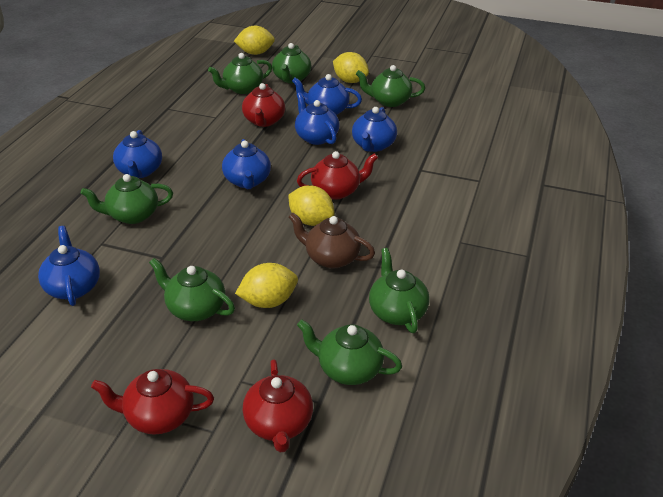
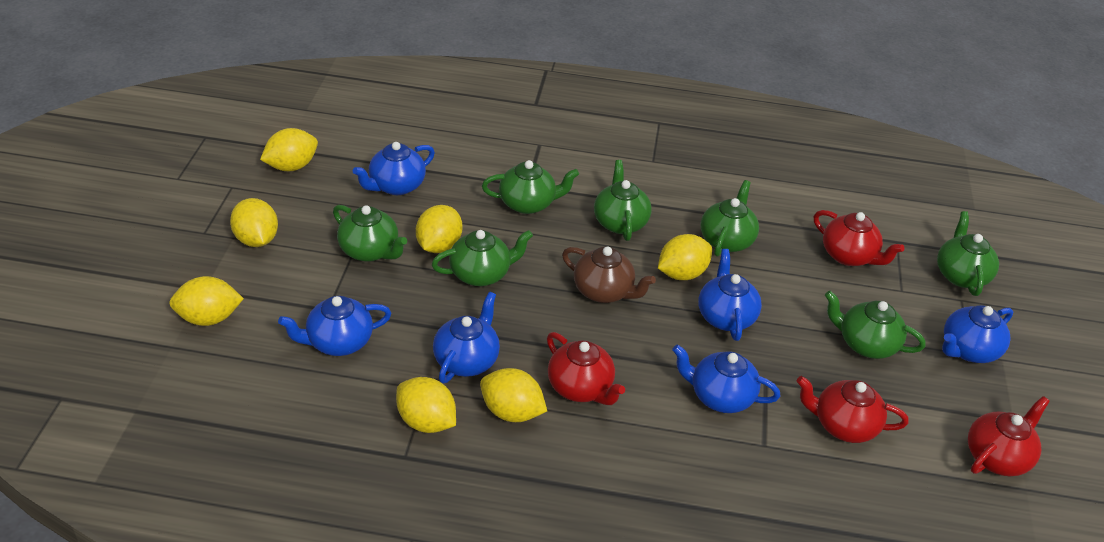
yellow lemon: 4 -> 7

